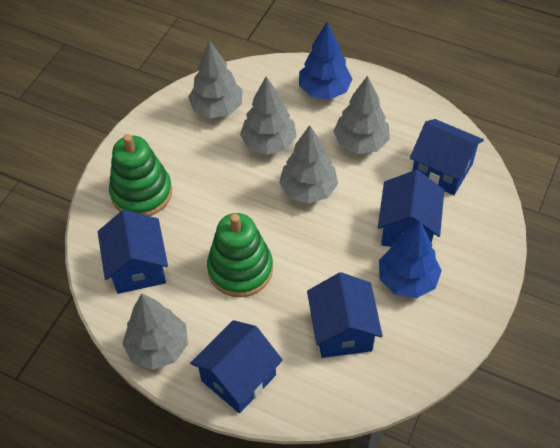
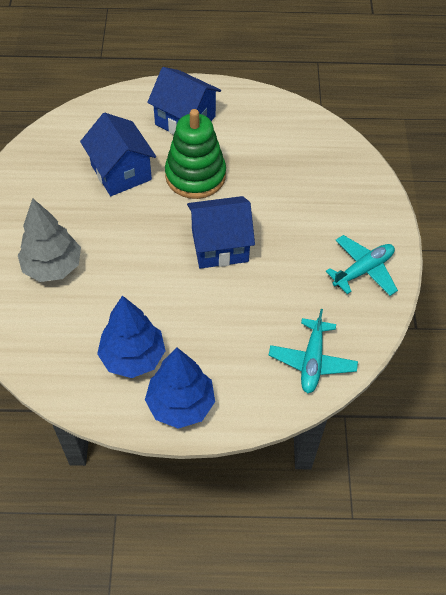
blue house: 5 -> 3
green stacking toy: 2 -> 1
grey tree: 5 -> 1
turquoise plane: 0 -> 2

